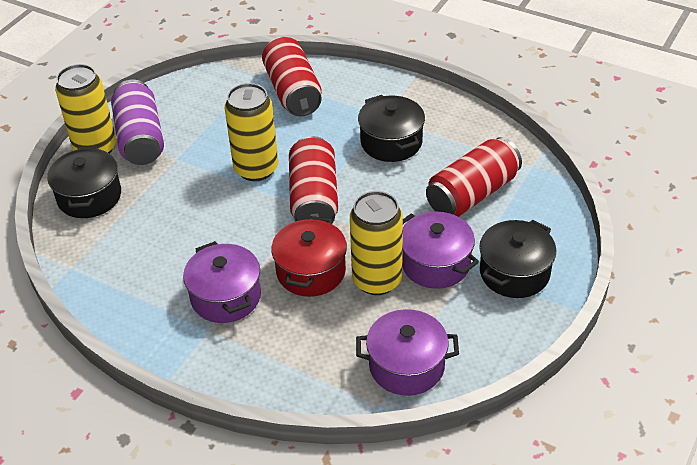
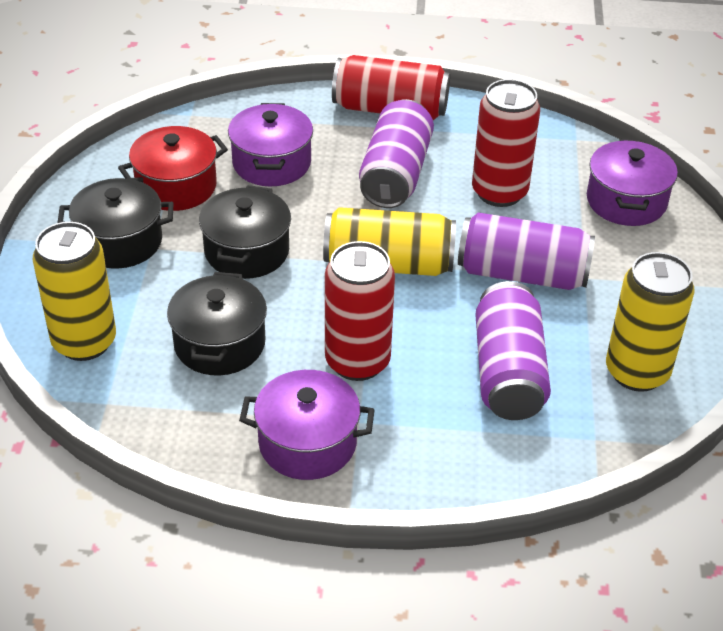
purple can: 1 -> 3

